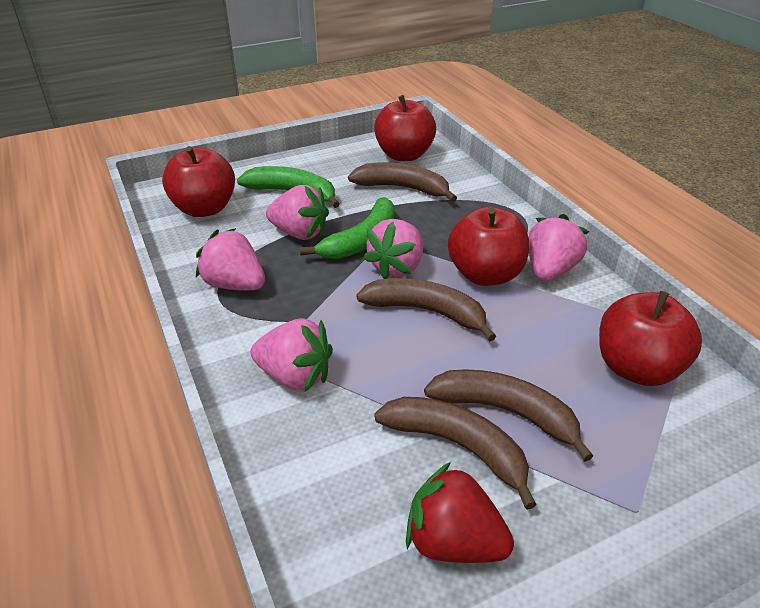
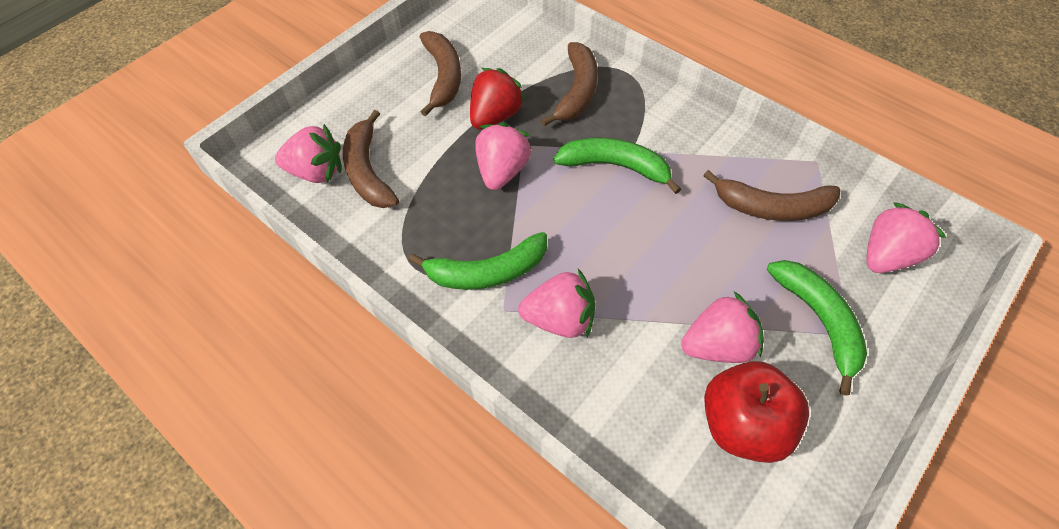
green banana: 2 -> 3
red apple: 4 -> 1

